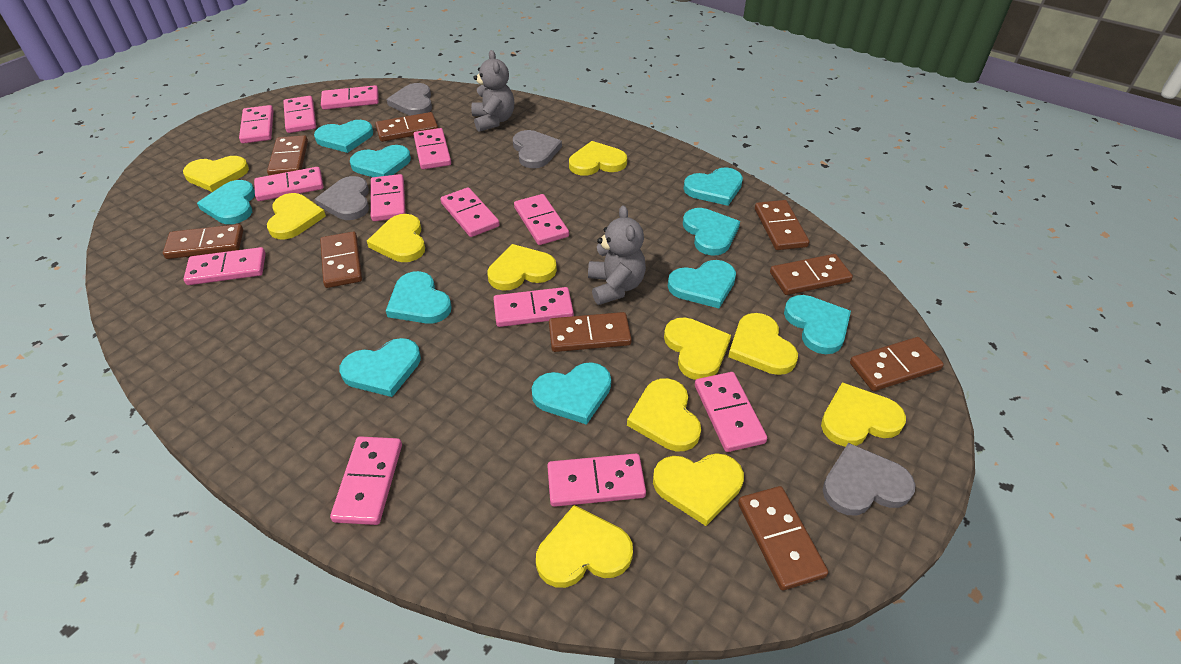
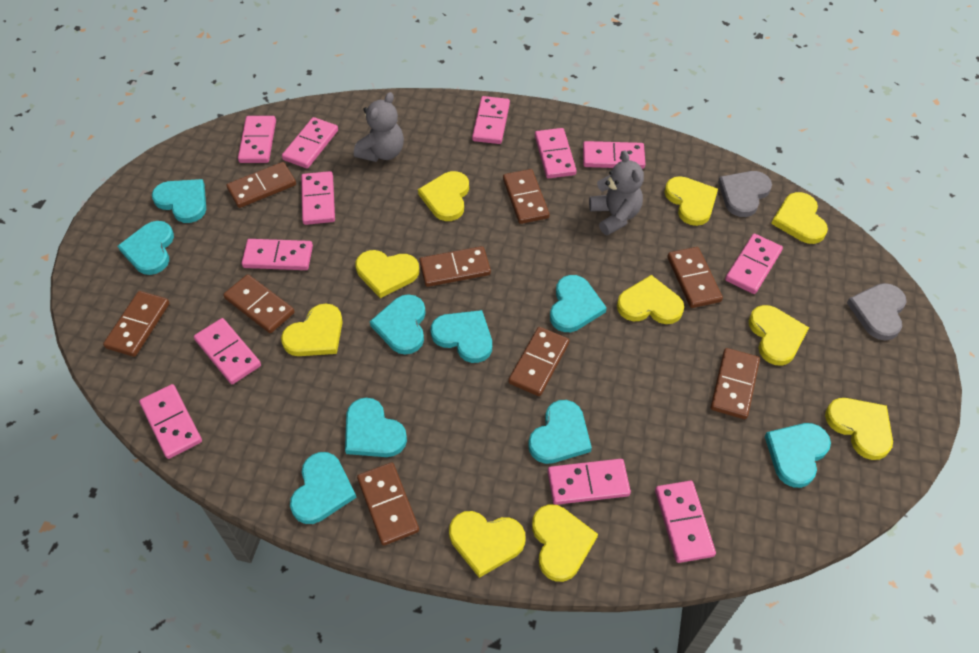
grey heart: 4 -> 2
pink domino: 13 -> 12
turquoise heart: 10 -> 9
yellow heart: 11 -> 10

